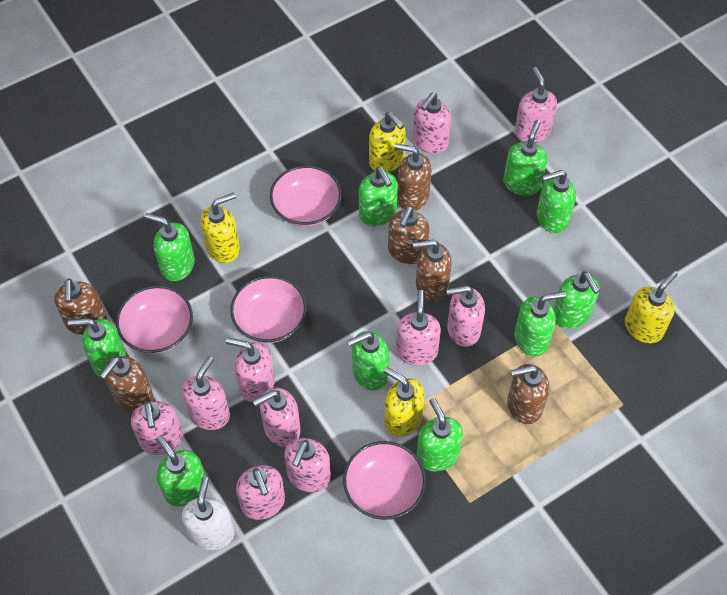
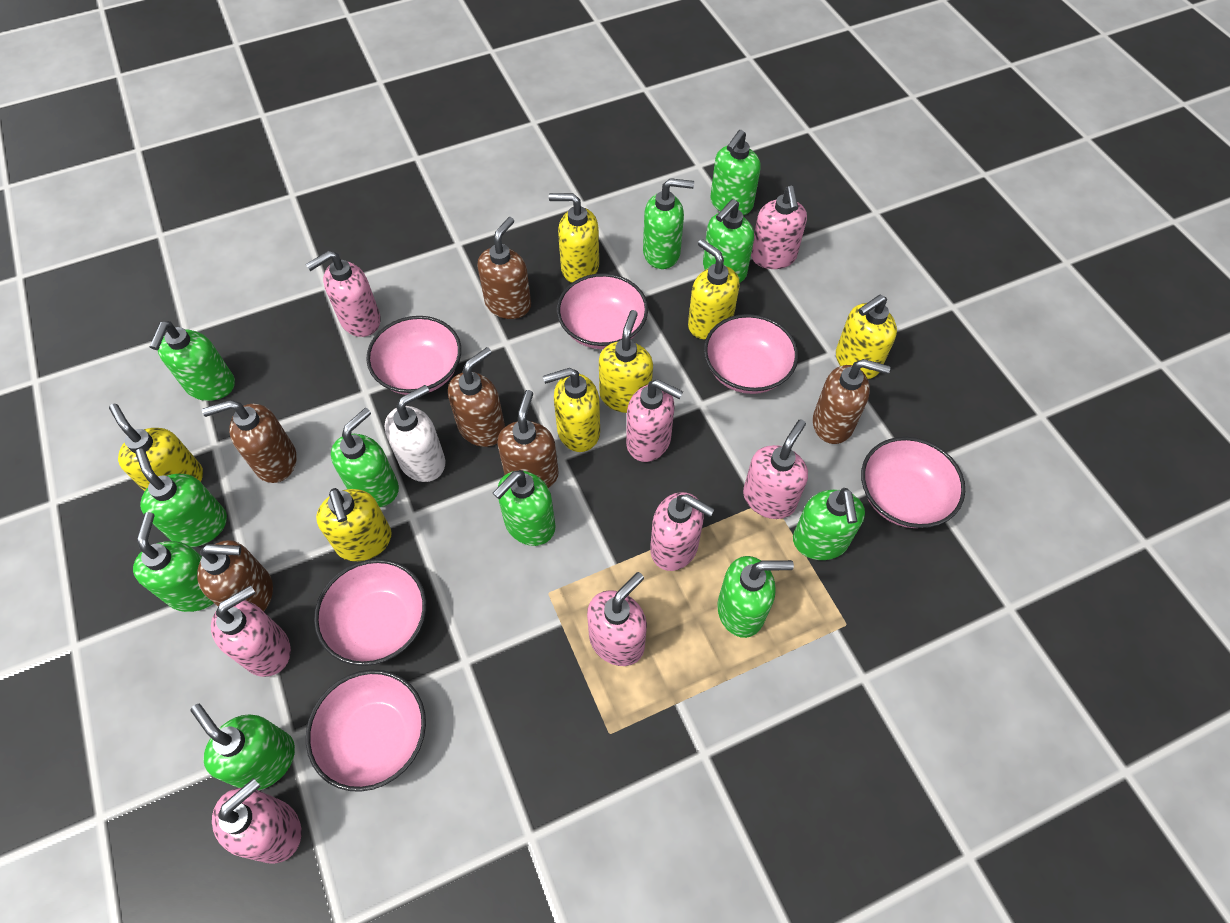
green soap dispenser: 10 -> 11
pink bowl: 4 -> 6
pink soap dispenser: 10 -> 8
yellow soap dispenser: 4 -> 7

